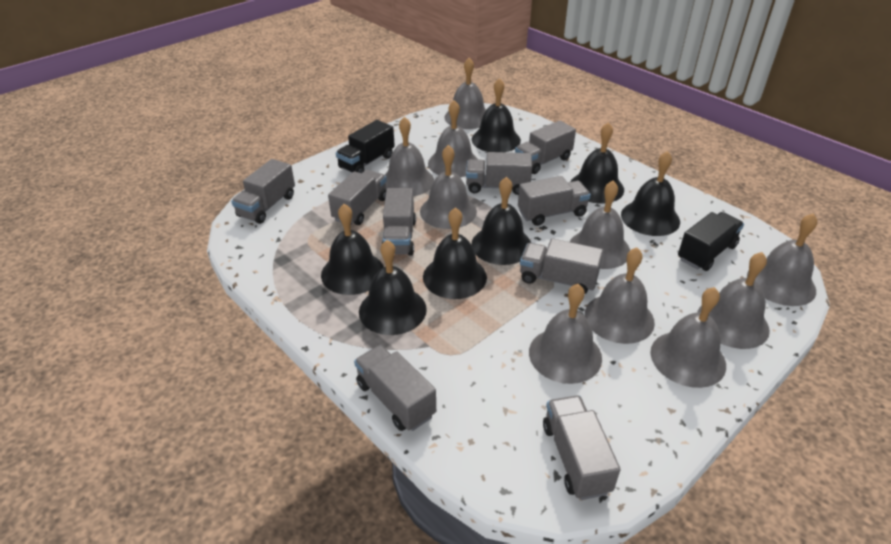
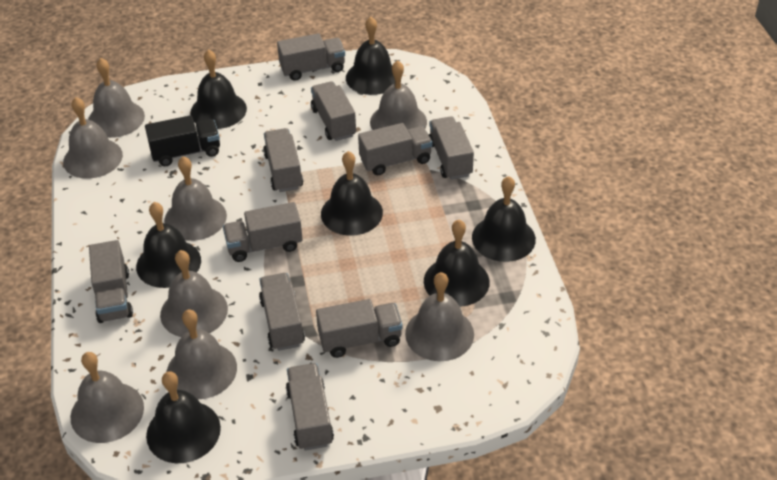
black truck: 2 -> 1
grey bell: 10 -> 8
grey truck: 9 -> 10

